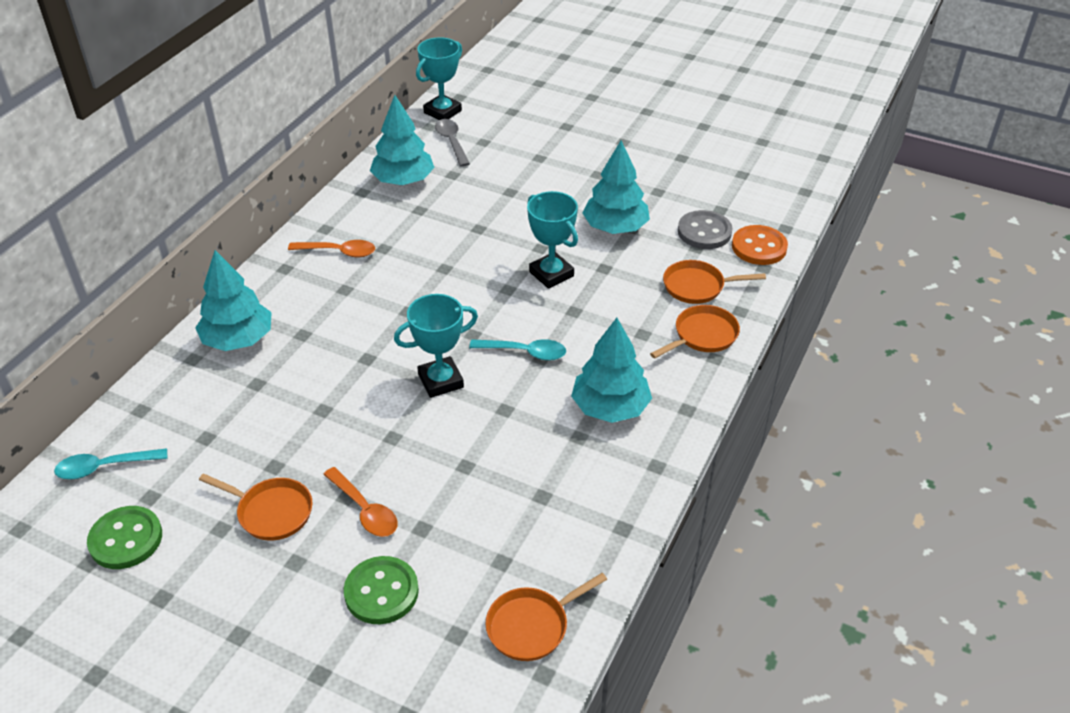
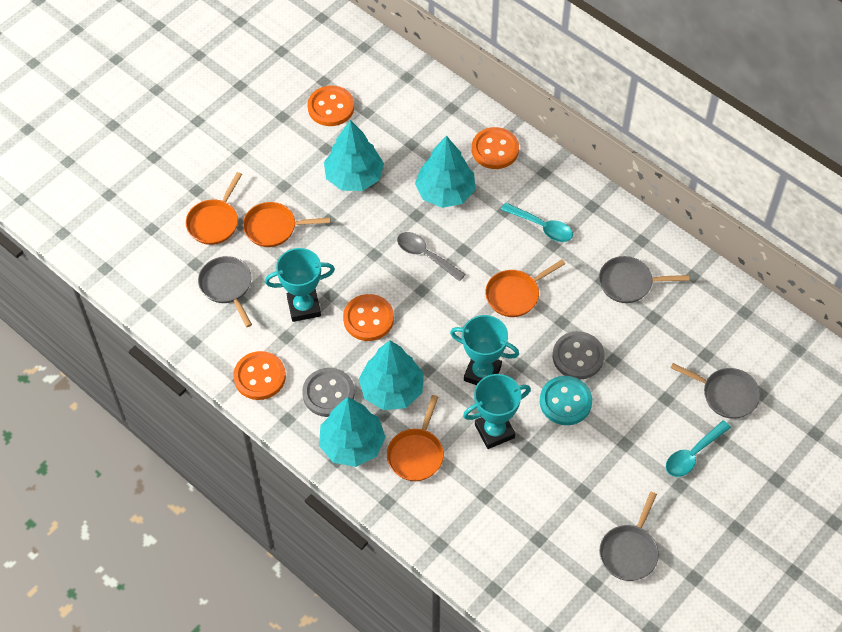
green button: 2 -> 0
grey button: 1 -> 2
grey pan: 0 -> 4
orange button: 1 -> 4
orange spoon: 2 -> 0
turquoise button: 0 -> 1

